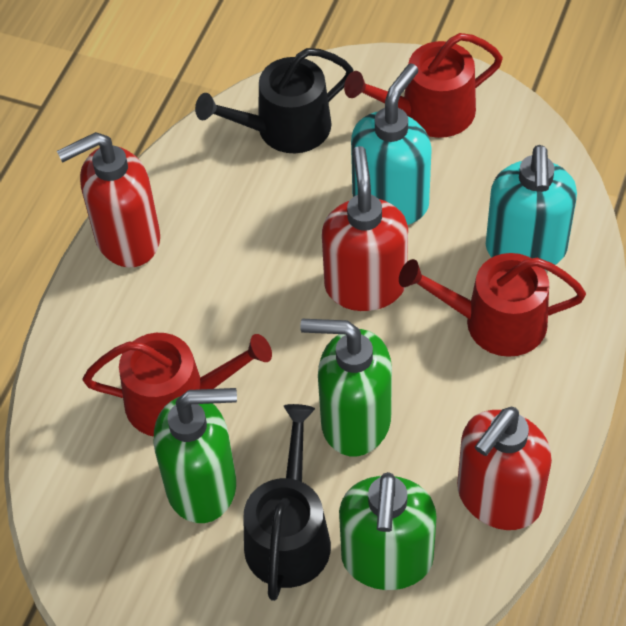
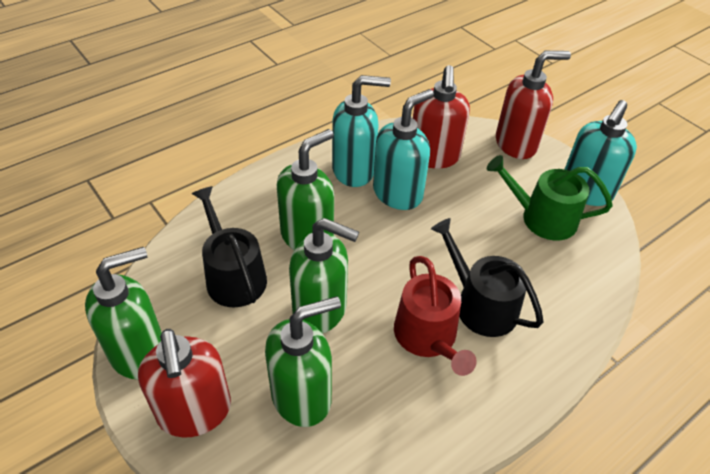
green soap dispenser: 3 -> 4
green watering can: 0 -> 1
red watering can: 3 -> 1
turquoise soap dispenser: 2 -> 3

